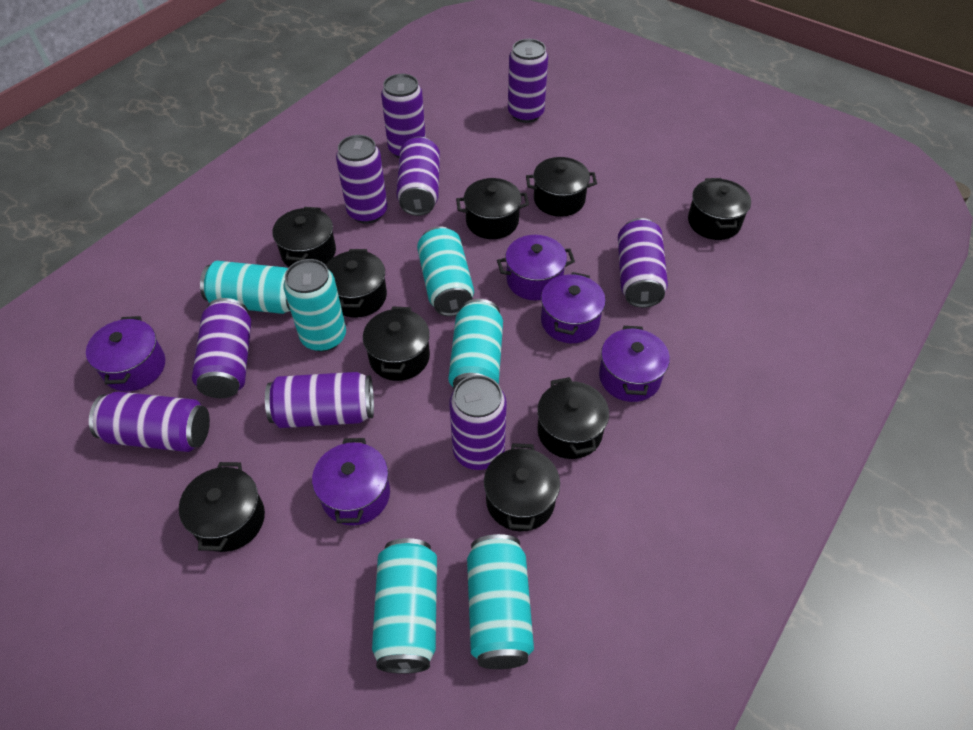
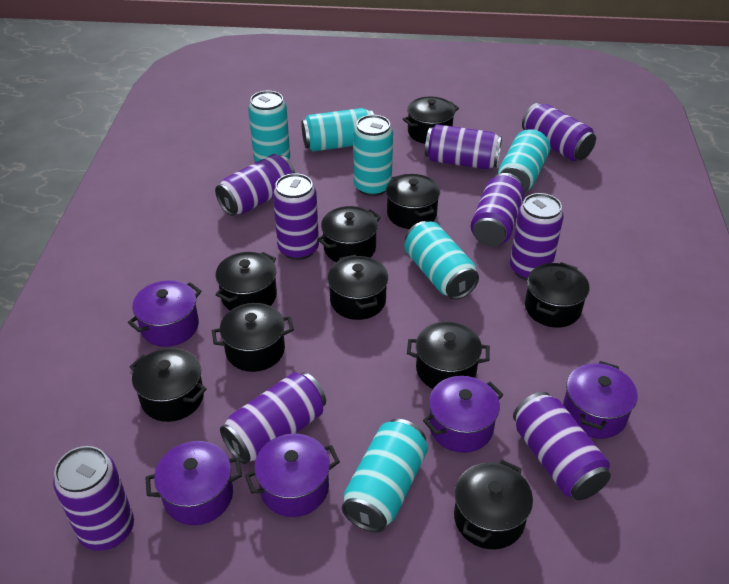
black pot: 9 -> 10

